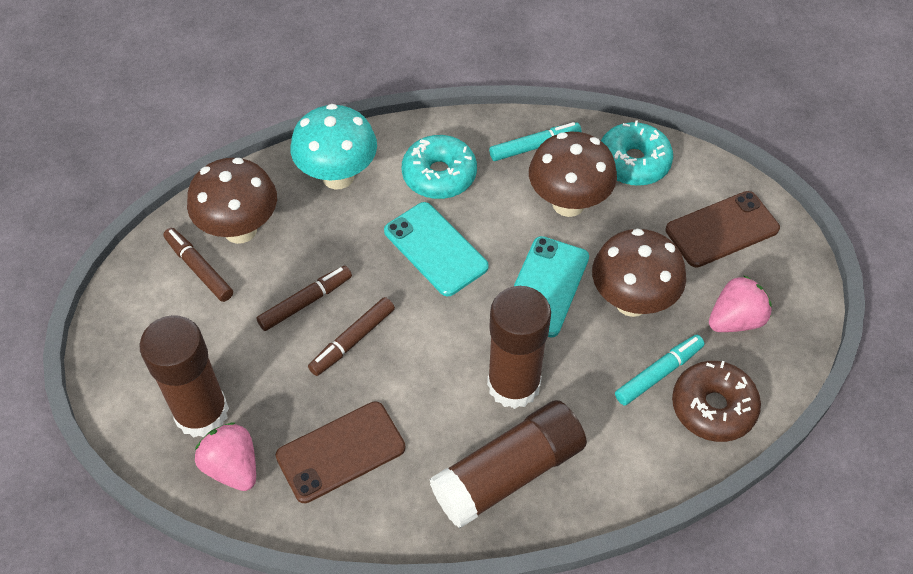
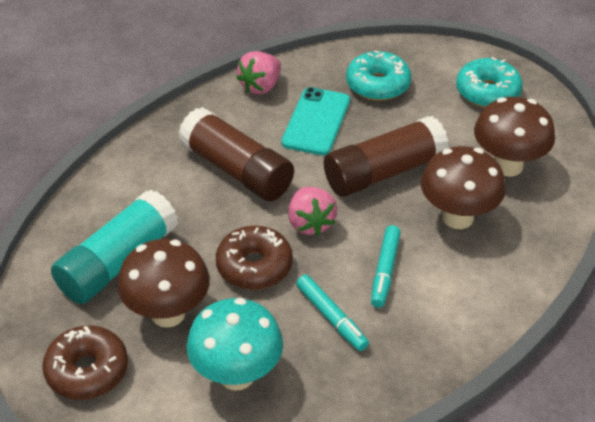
brown donut: 1 -> 2
brown glue stick: 3 -> 2
brown marker: 3 -> 0
brown phone: 2 -> 0
turquoise glue stick: 0 -> 1
turquoise phone: 2 -> 1

